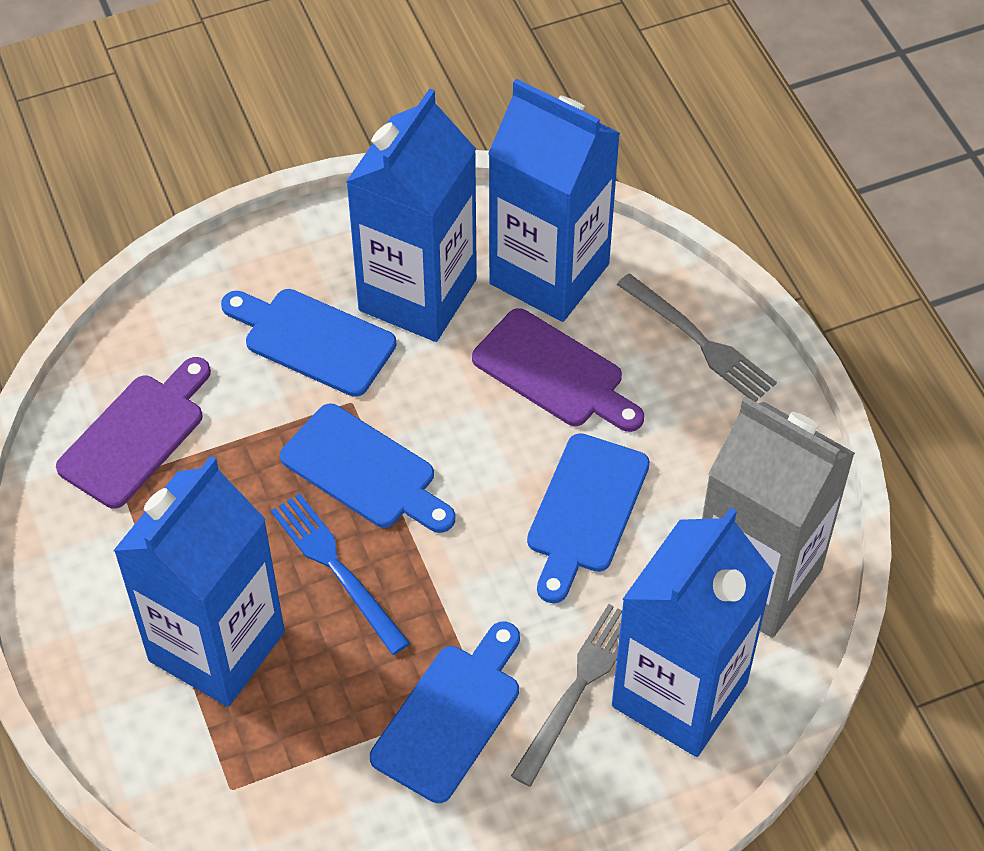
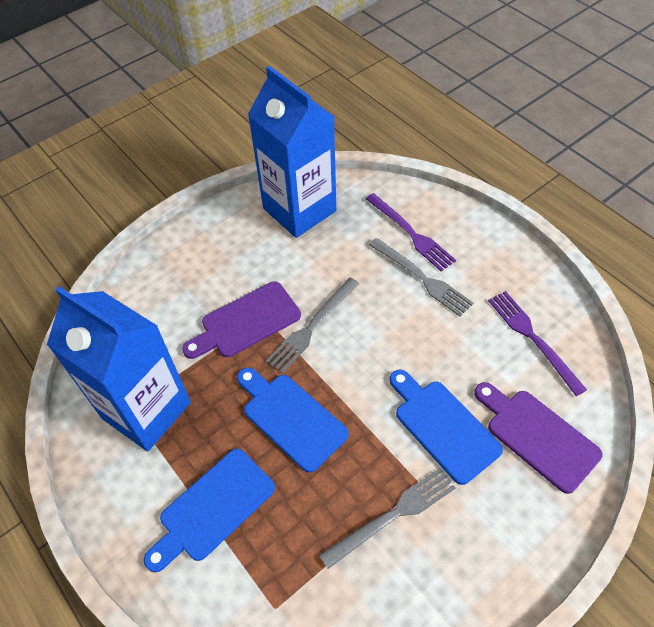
blue carton: 4 -> 2
blue cutting board: 4 -> 3
blue fork: 1 -> 0
grey carton: 1 -> 0
grey fork: 2 -> 3
purple fork: 0 -> 2

